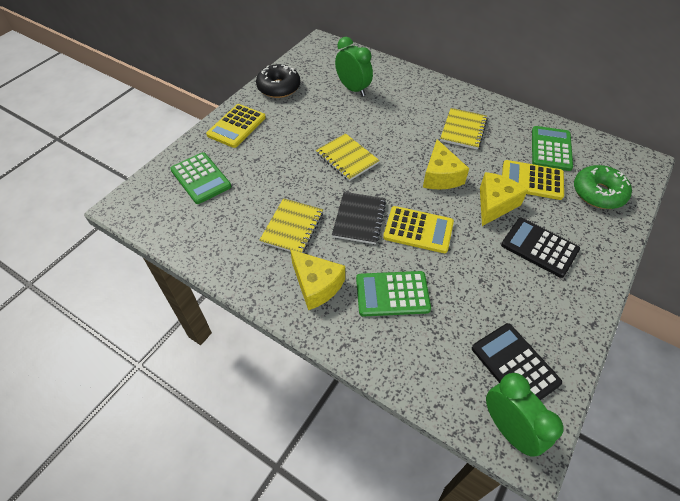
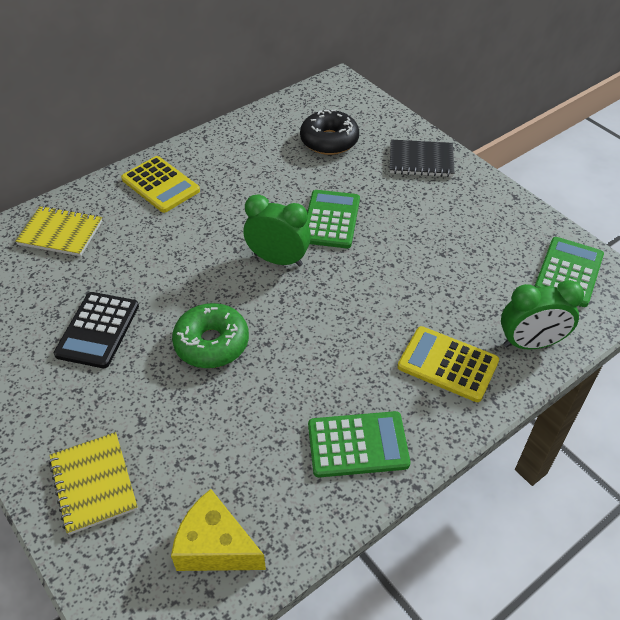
black calculator: 2 -> 1
yellow calculator: 3 -> 2
yellow cheese: 3 -> 1
yellow notebook: 3 -> 2

